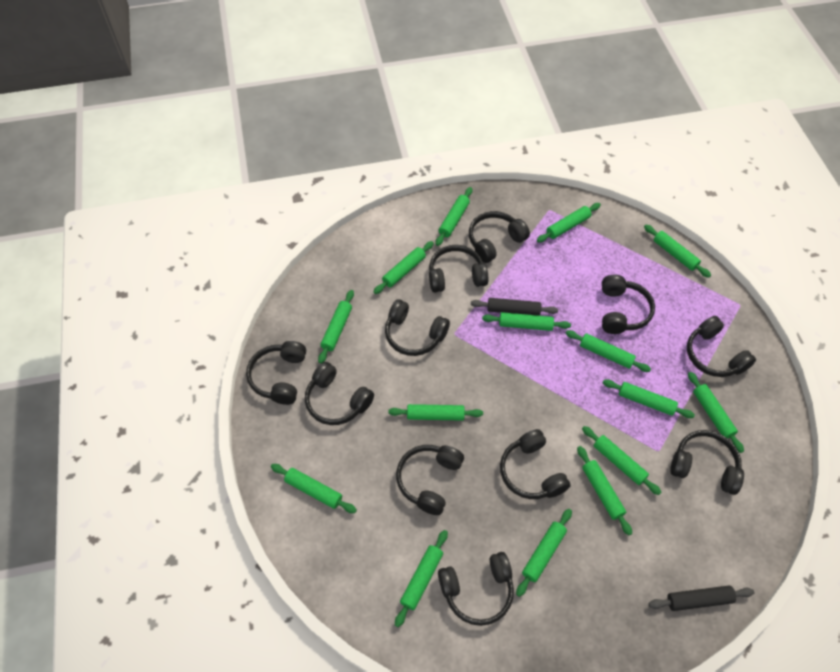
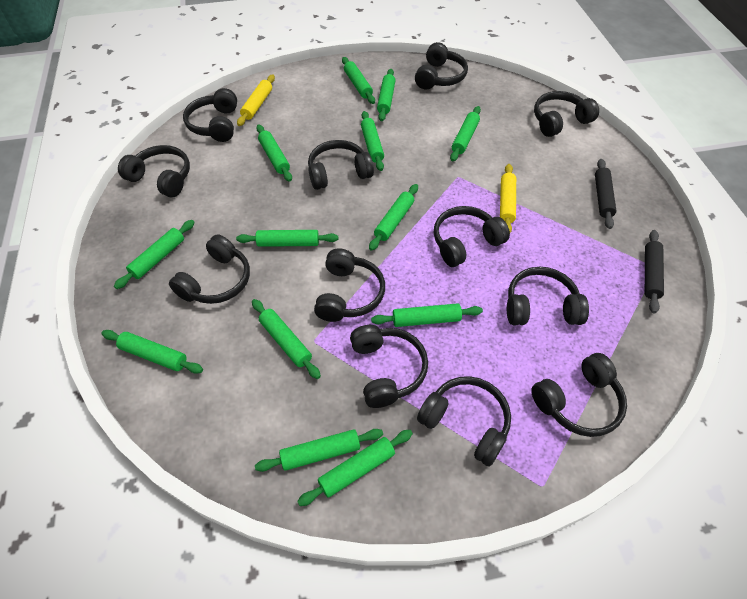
black headphones: 11 -> 12
green rolling pin: 15 -> 13
yellow rolling pin: 0 -> 2

